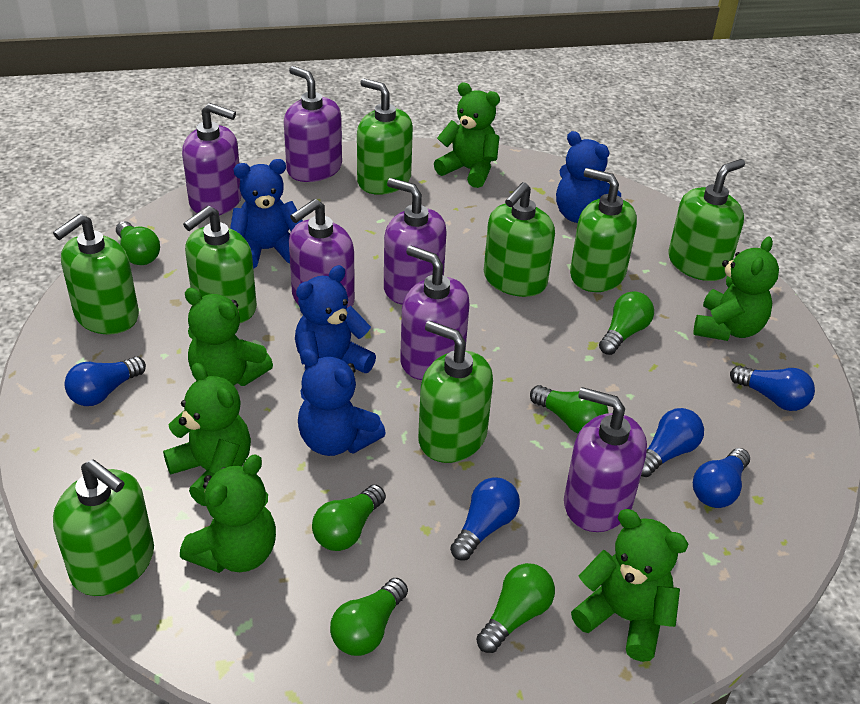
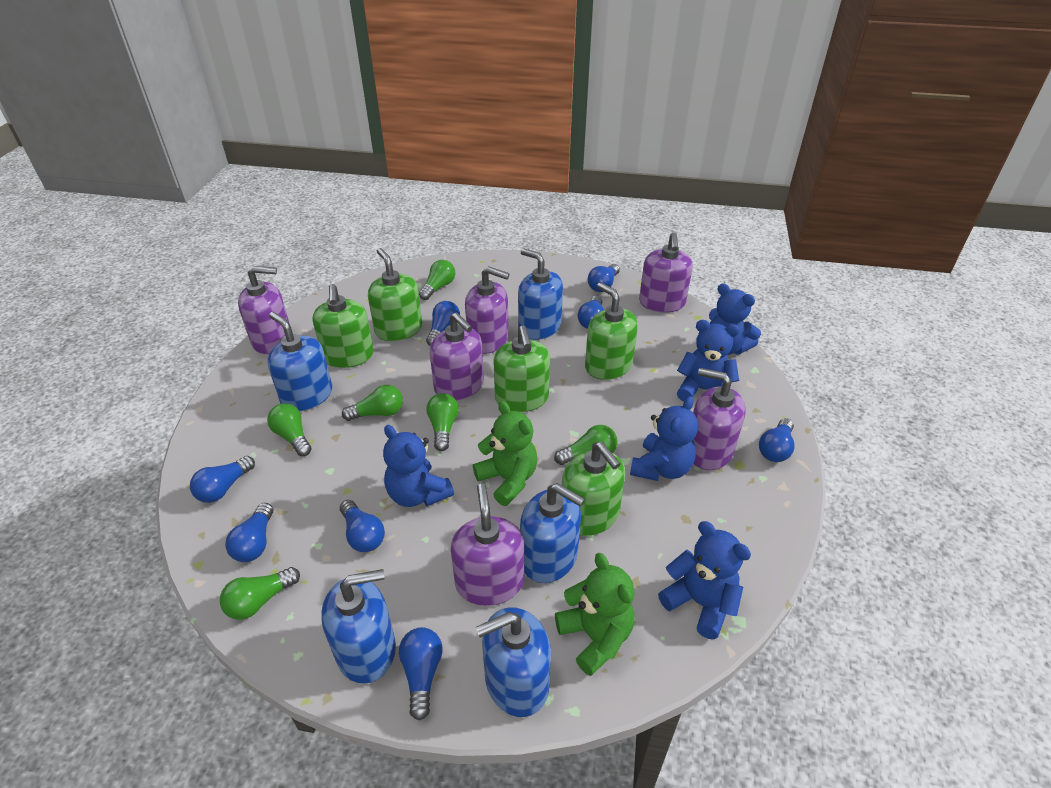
blue light bulb: 5 -> 8
blue soap dispenser: 0 -> 5
blue teddy bear: 4 -> 5
green soap dispenser: 8 -> 5
green teddy bear: 6 -> 2

